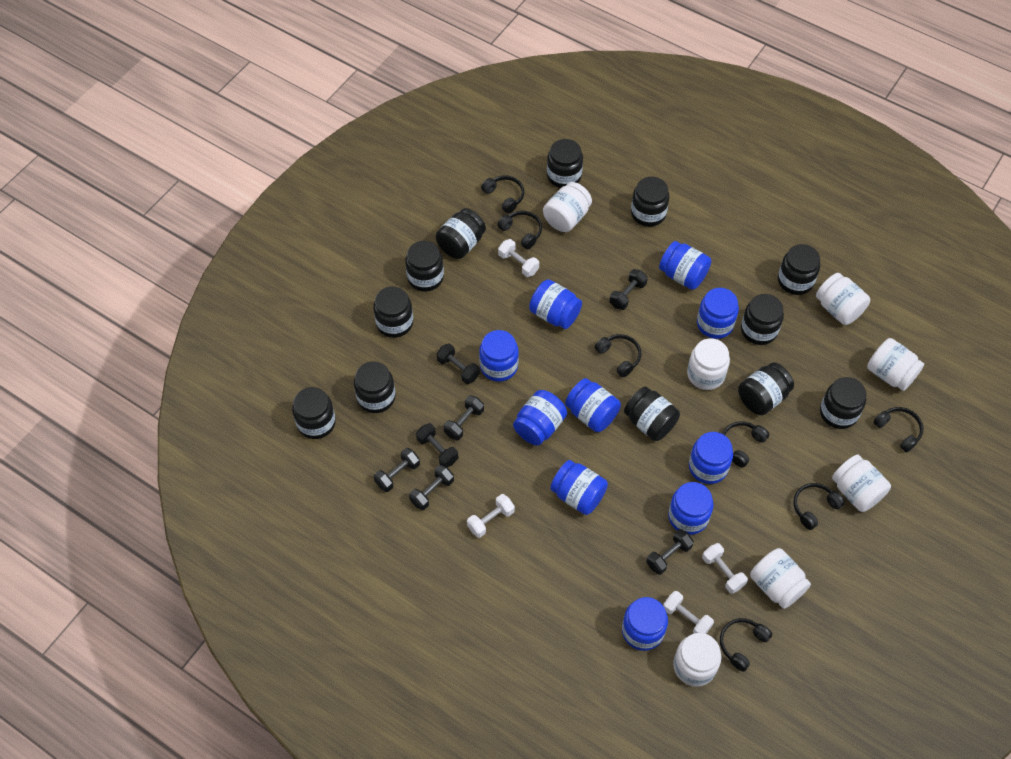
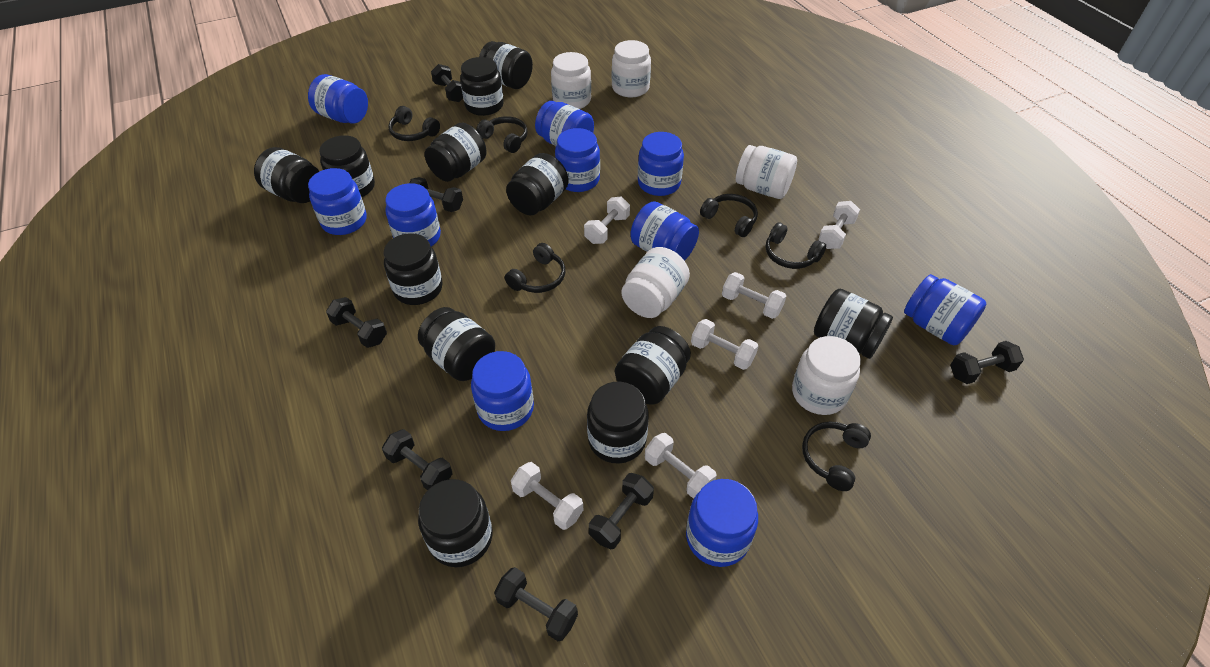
black headphones: 7 -> 6
white dumbbell: 4 -> 6
white jar: 7 -> 5

